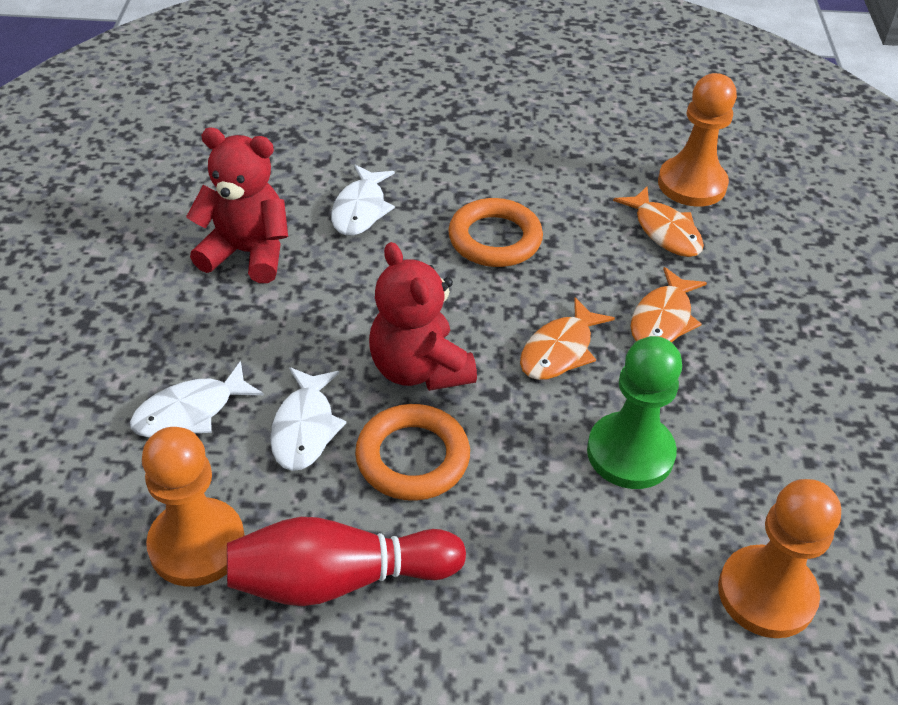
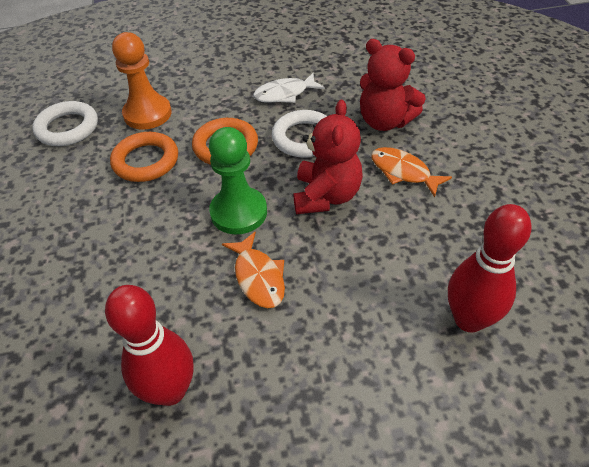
orange fish: 3 -> 2
orange pawn: 3 -> 1
red bowling pin: 1 -> 2
white fish: 3 -> 1
white ring: 0 -> 2

